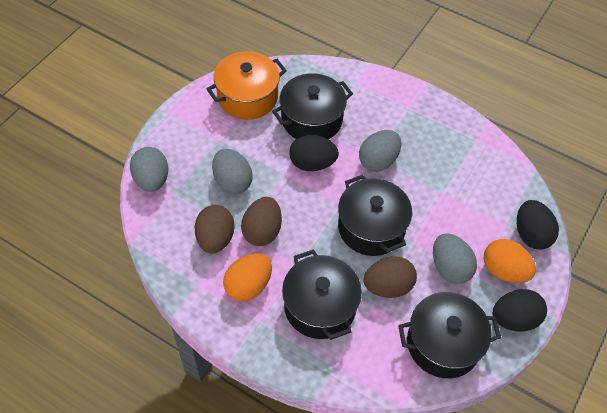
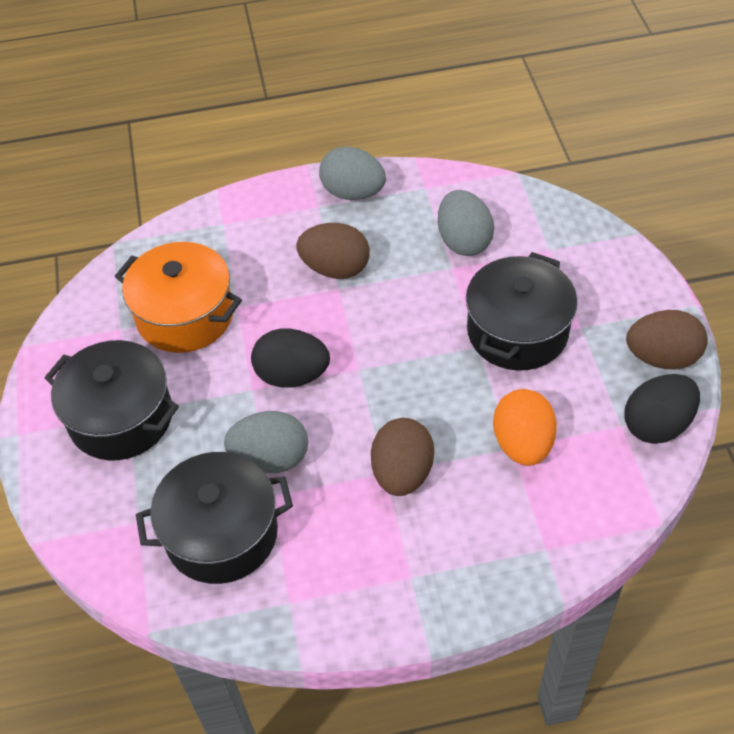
black egg: 3 -> 2
black pot: 4 -> 3
grey egg: 4 -> 3
orange egg: 2 -> 1

